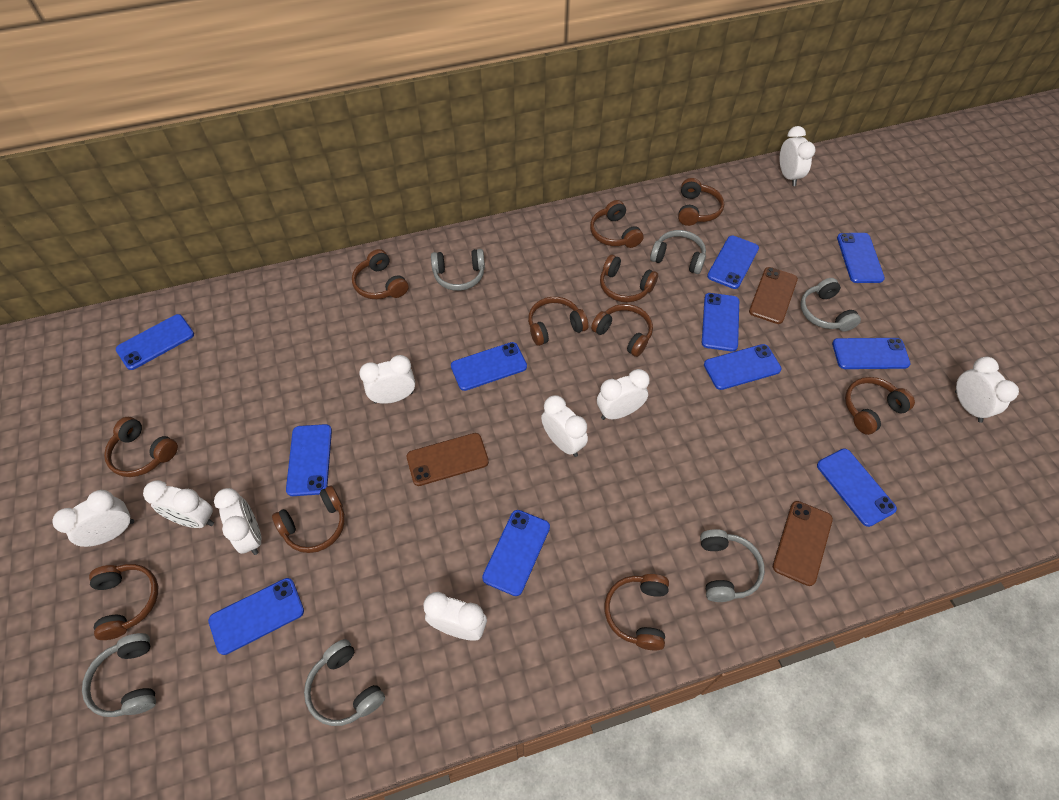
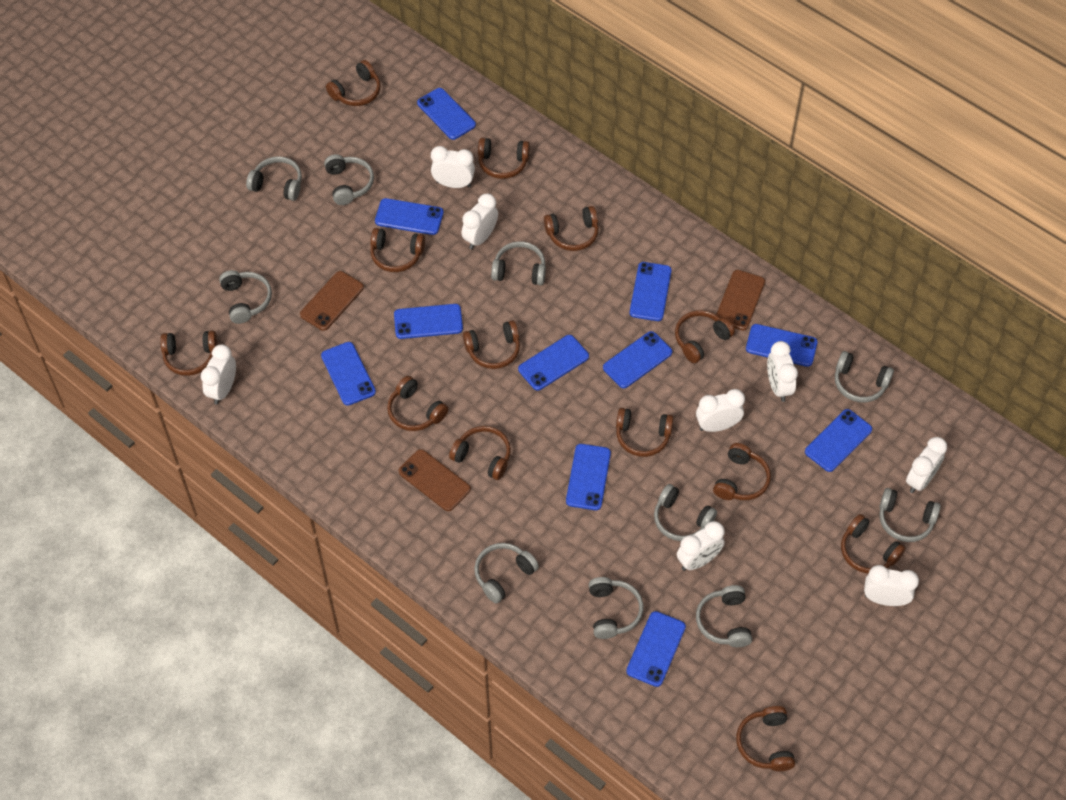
brown headphones: 11 -> 13
grey headphones: 6 -> 10
white clock: 9 -> 8

